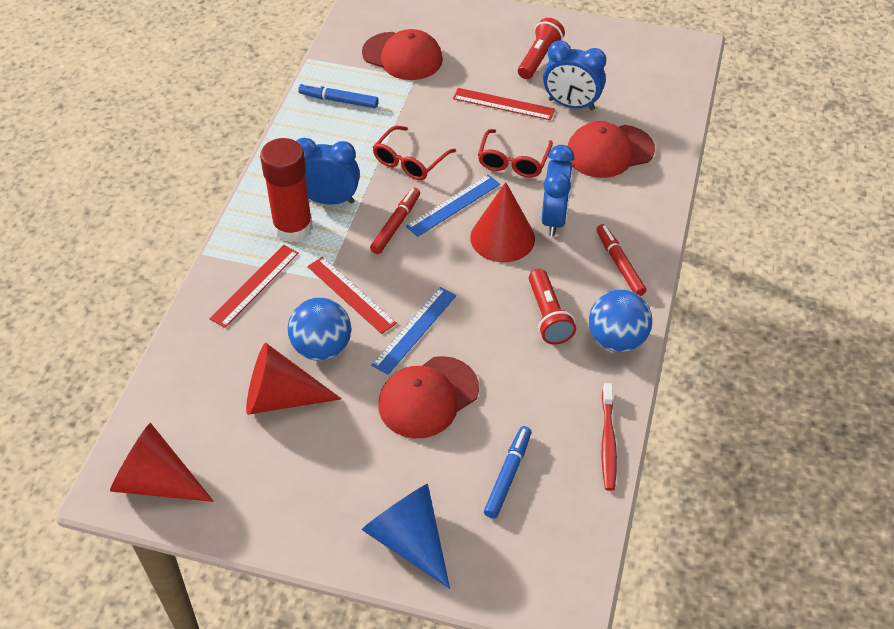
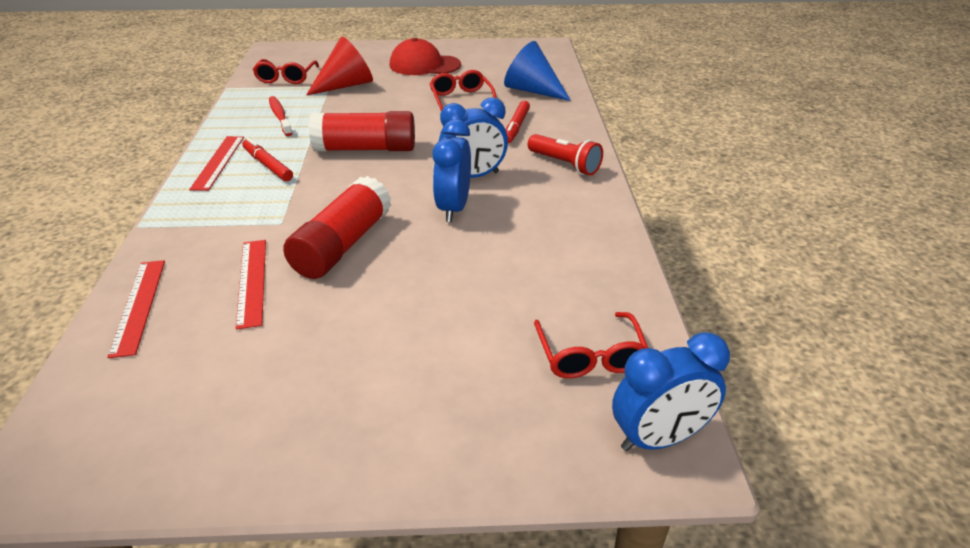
blue ball: 2 -> 0
blue marker: 2 -> 0
blue ruler: 2 -> 0
red cap: 3 -> 1
red cone: 3 -> 1
red flashlight: 2 -> 1
red glasses: 2 -> 3
red glue stick: 1 -> 2

